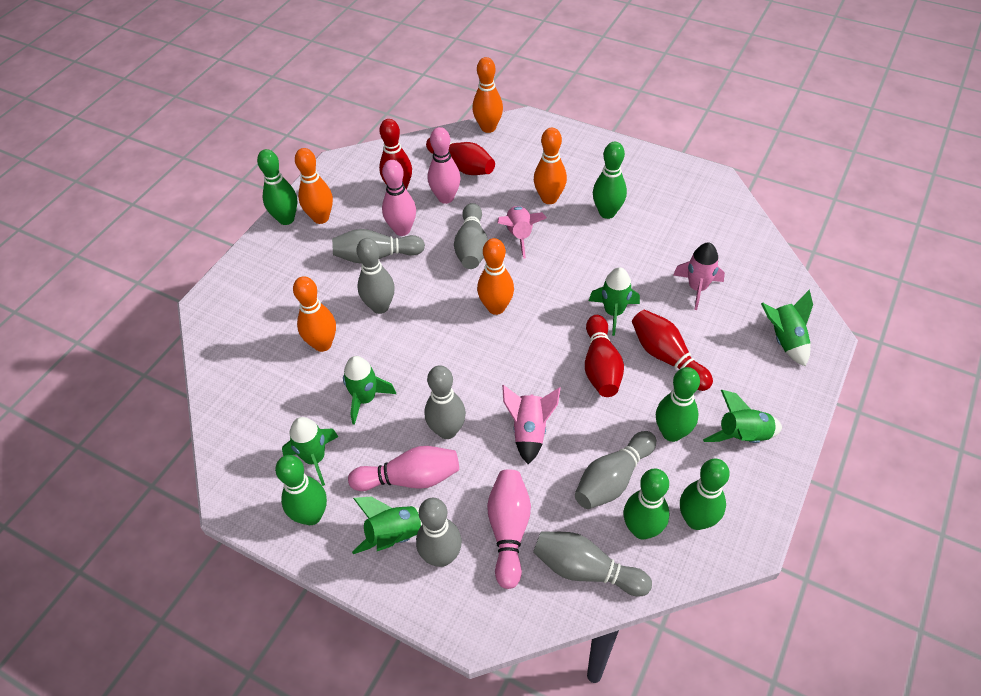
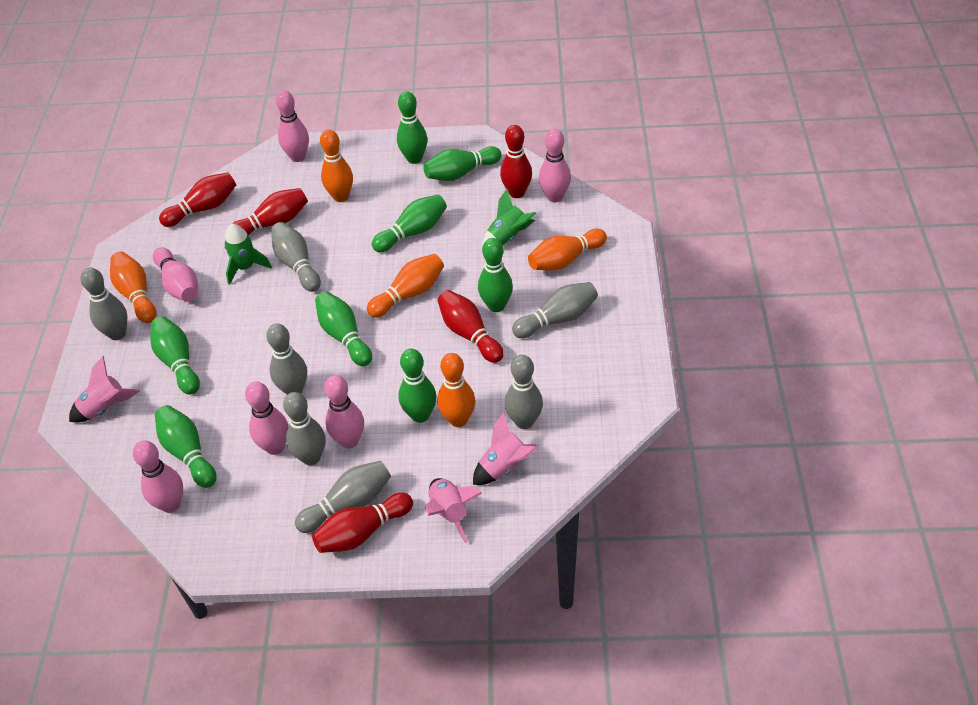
green bowling pin: 6 -> 8
green rocket: 6 -> 2
pink bowling pin: 4 -> 6
red bowling pin: 4 -> 5

